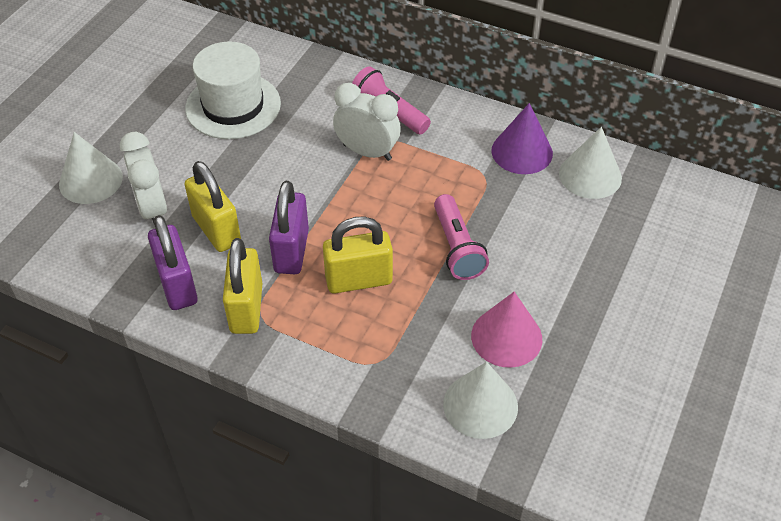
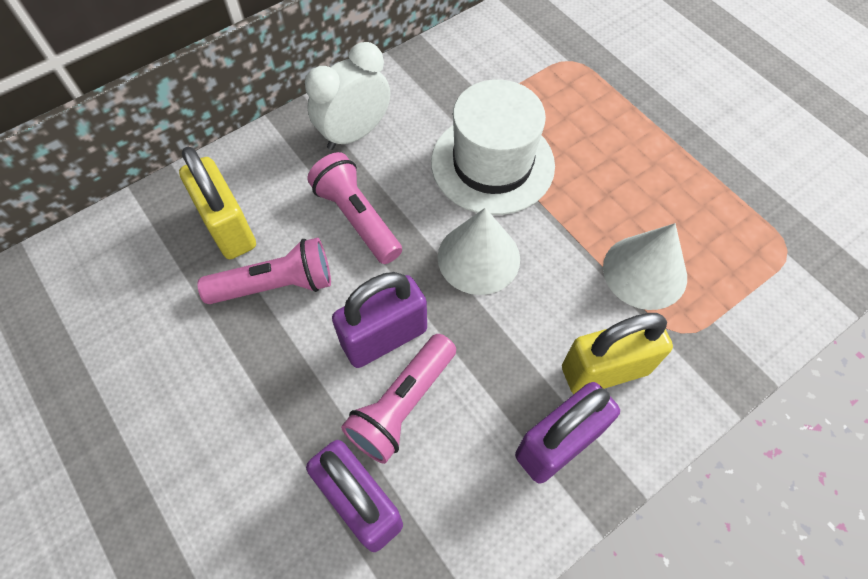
pink cone: 1 -> 0
pink flashlight: 2 -> 3
purple cone: 1 -> 0
purple padlock: 2 -> 3
white clock: 2 -> 1
white cone: 3 -> 2
yellow padlock: 3 -> 2

